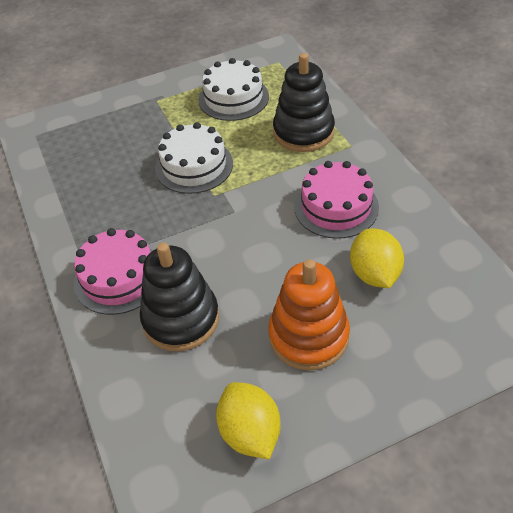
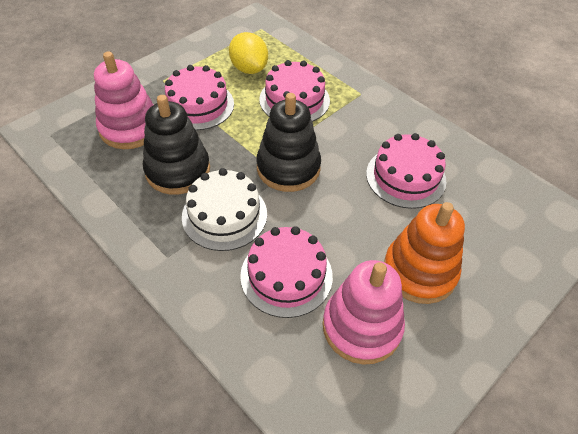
pink cake: 2 -> 4
pink stacking toy: 0 -> 2
white cake: 2 -> 1
yellow lemon: 2 -> 1

